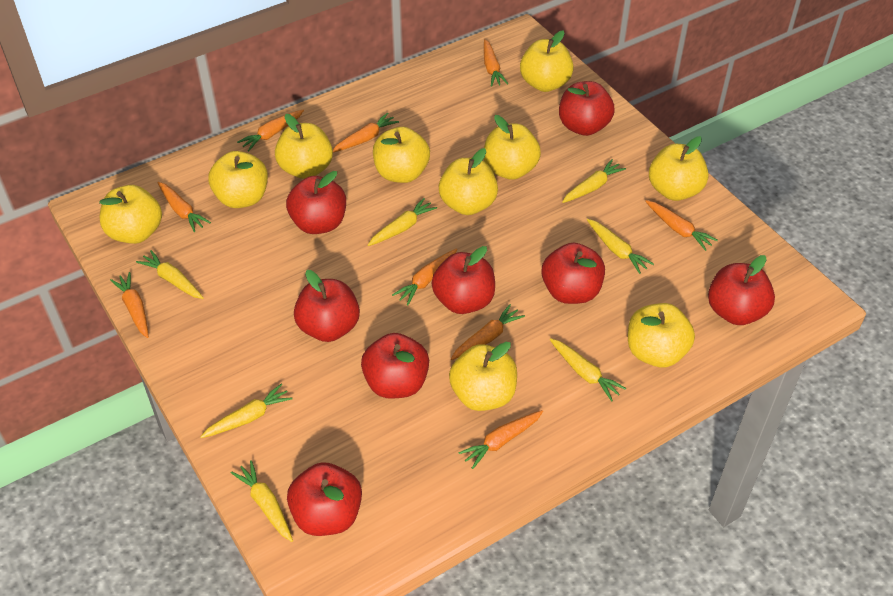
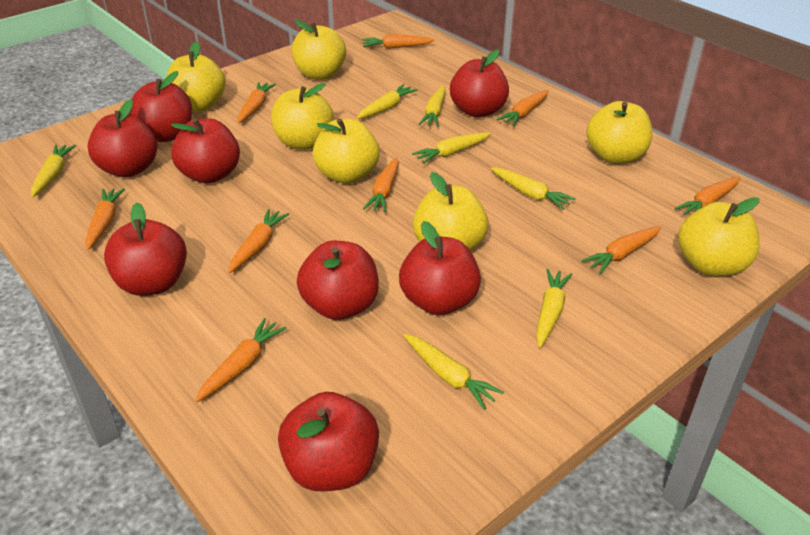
yellow apple: 10 -> 7

